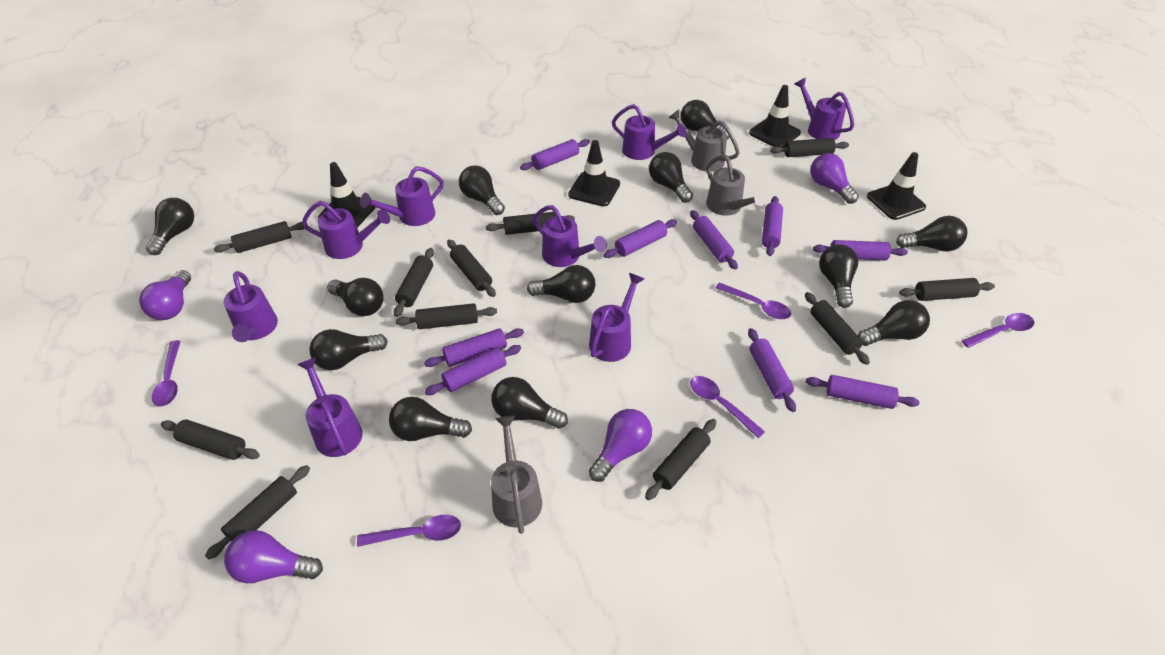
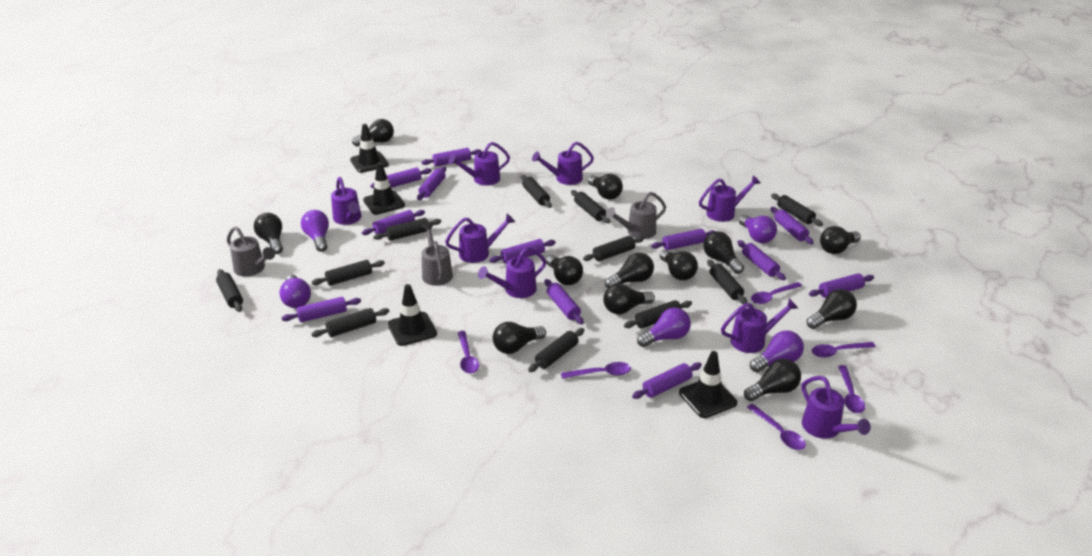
purple light bulb: 4 -> 5
purple rolling pin: 9 -> 12
purple spoon: 5 -> 6

